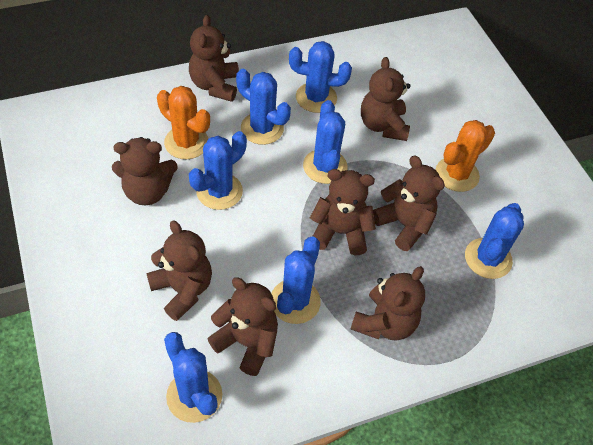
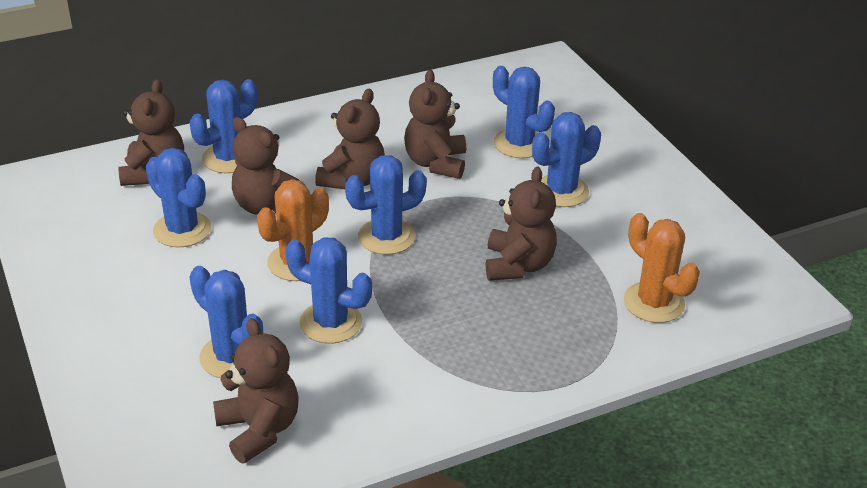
brown teddy bear: 8 -> 6

